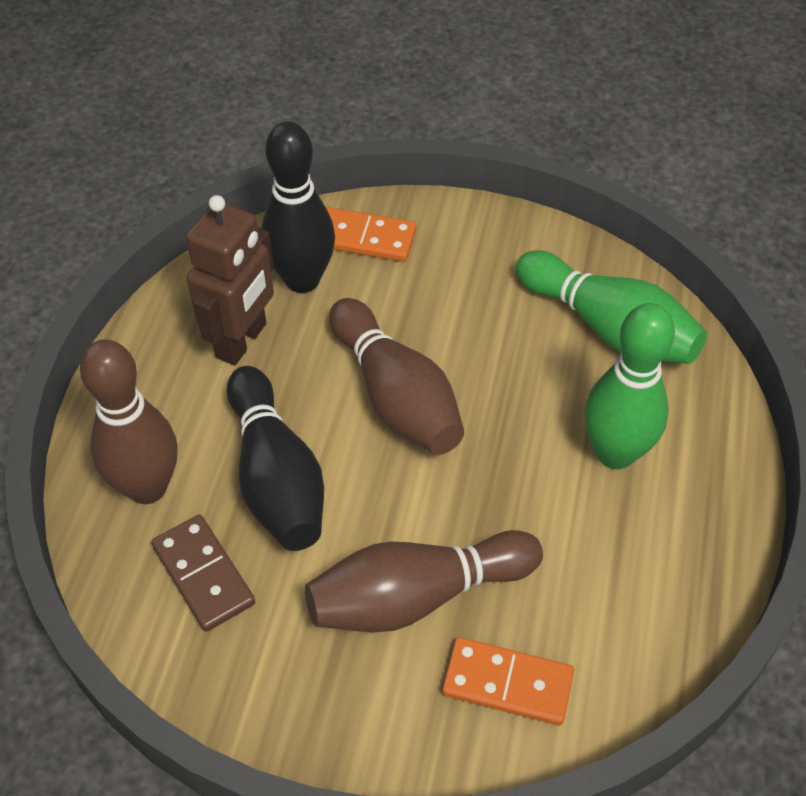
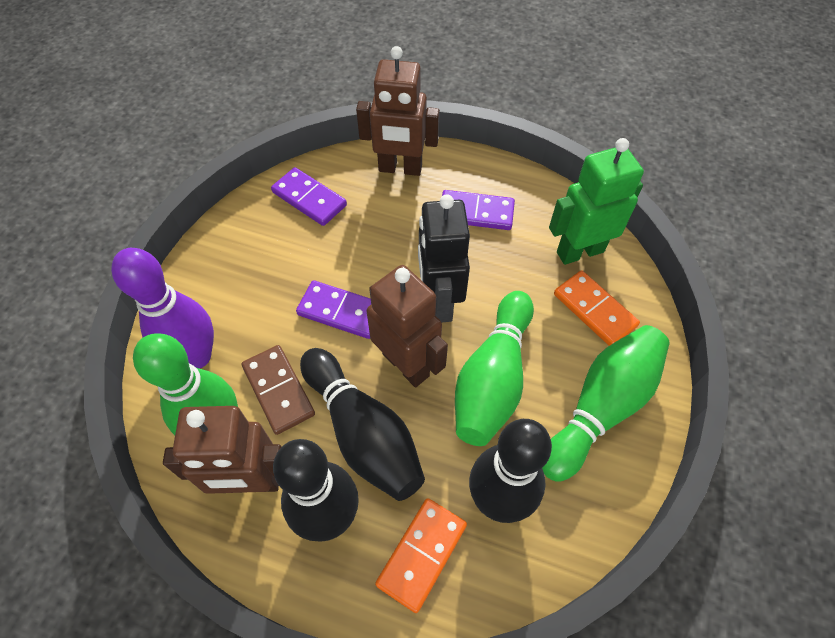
black bowling pin: 2 -> 3
black robot: 0 -> 1
brown bowling pin: 3 -> 0
brown robot: 1 -> 3
green bowling pin: 2 -> 3
green robot: 0 -> 1
purple bowling pin: 0 -> 1
purple domino: 0 -> 3

